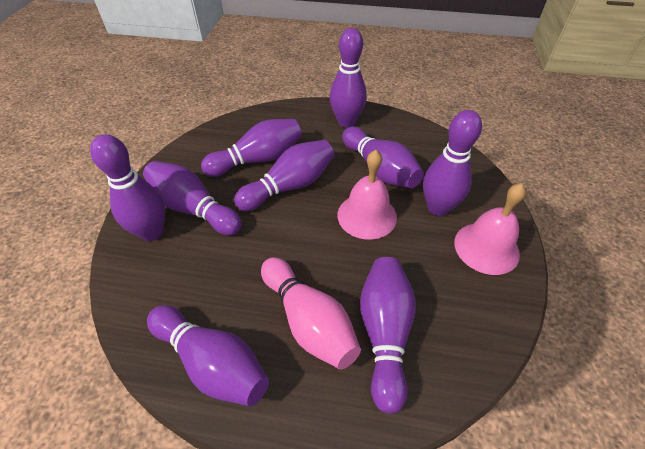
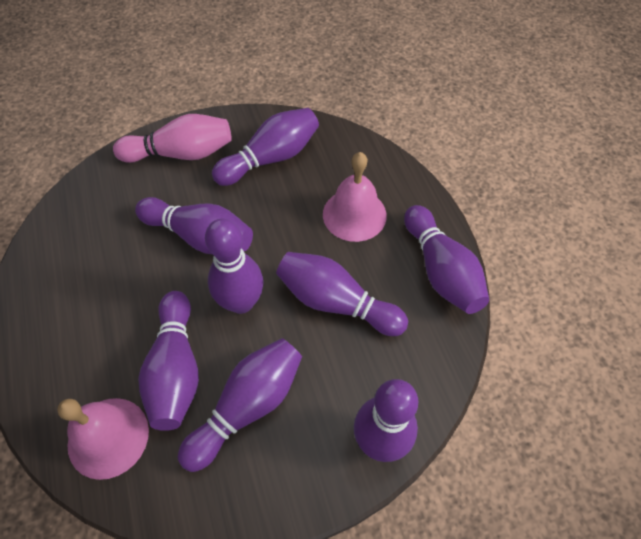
purple bowling pin: 9 -> 8

